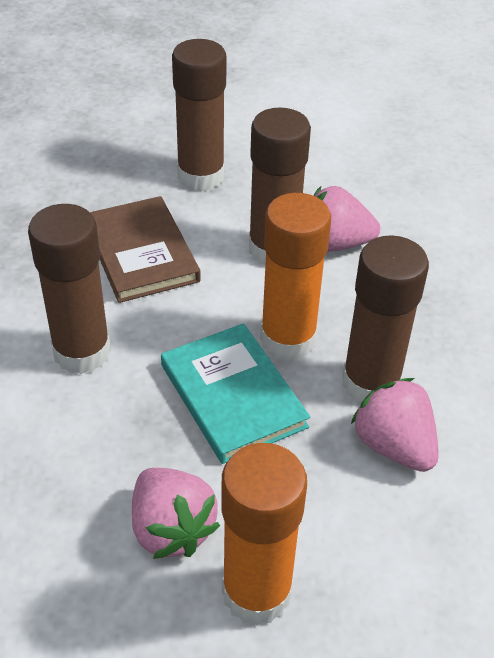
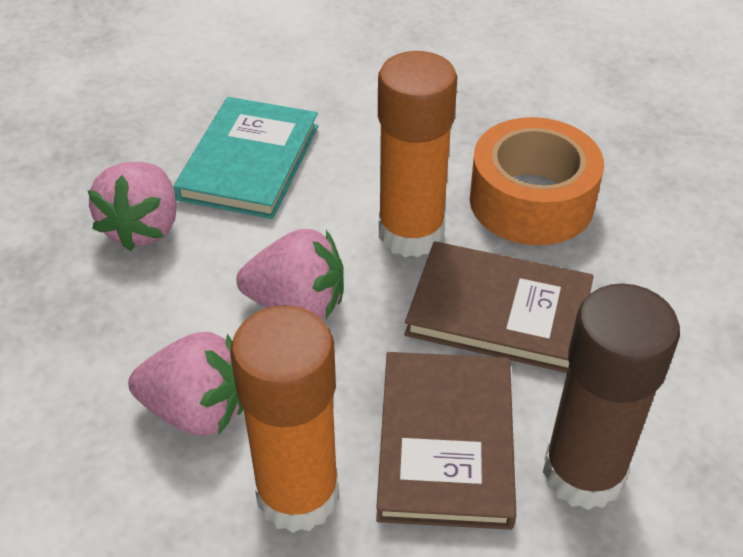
brown book: 1 -> 2
brown glue stick: 4 -> 1
orange tape: 0 -> 1

